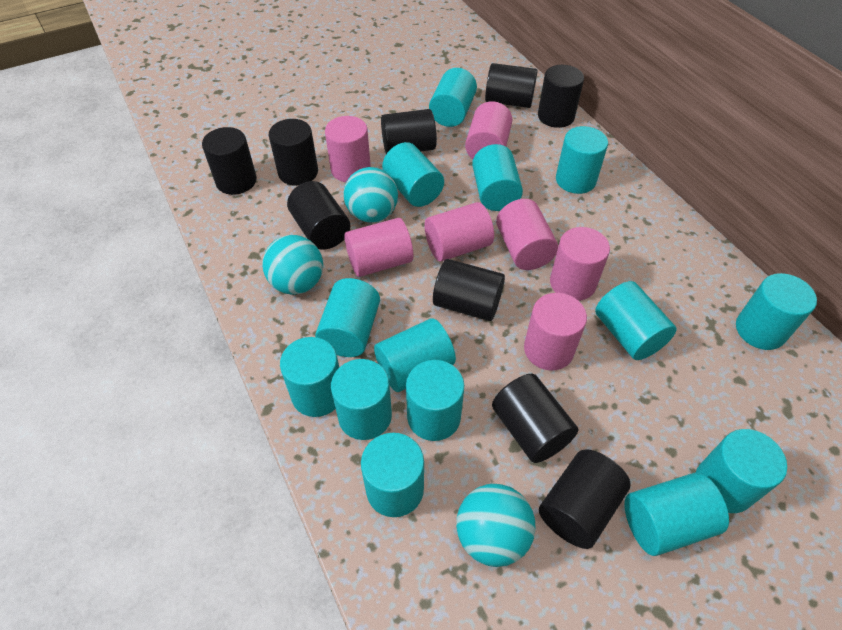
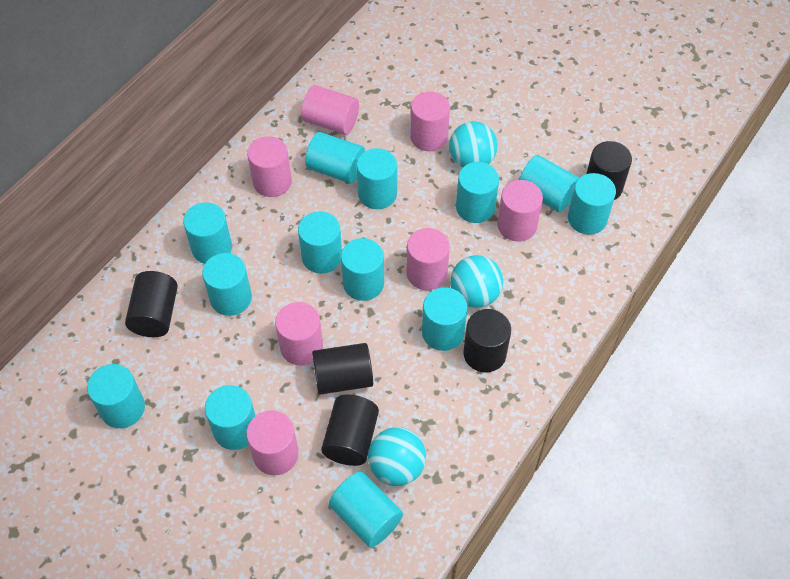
black cylinder: 9 -> 5
turquoise cylinder: 14 -> 13

